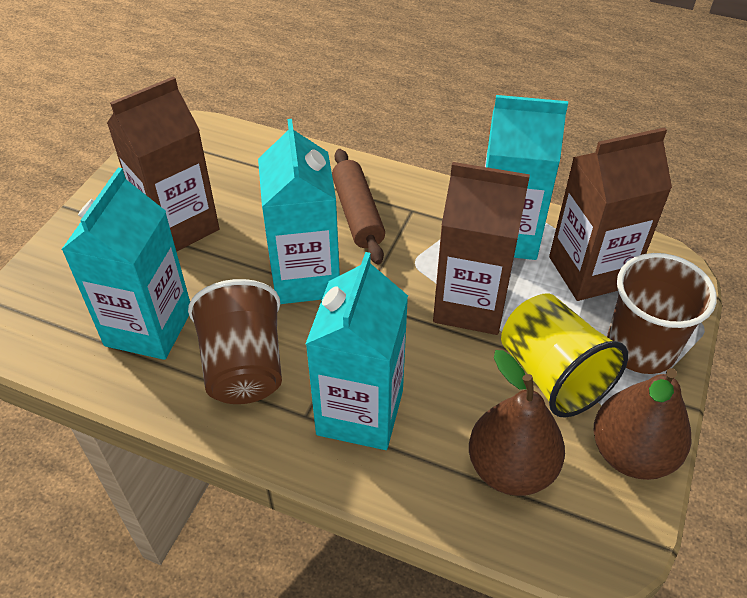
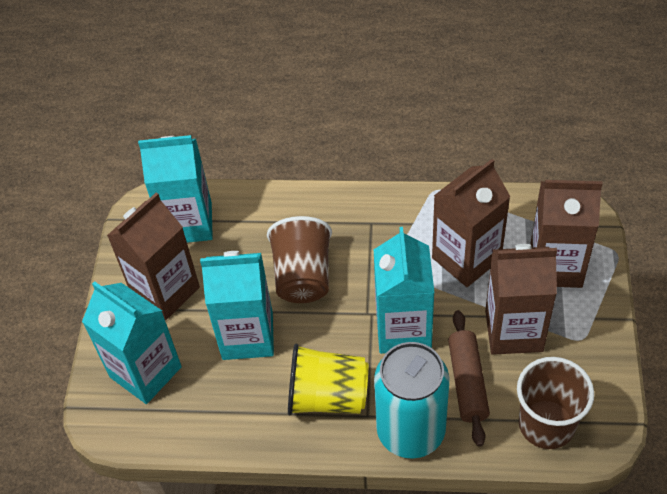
brown carton: 3 -> 4
brown pear: 2 -> 0
turquoise can: 0 -> 1

